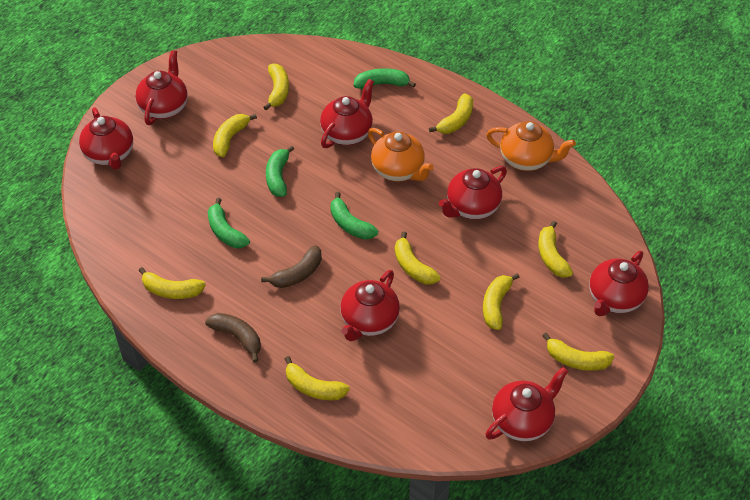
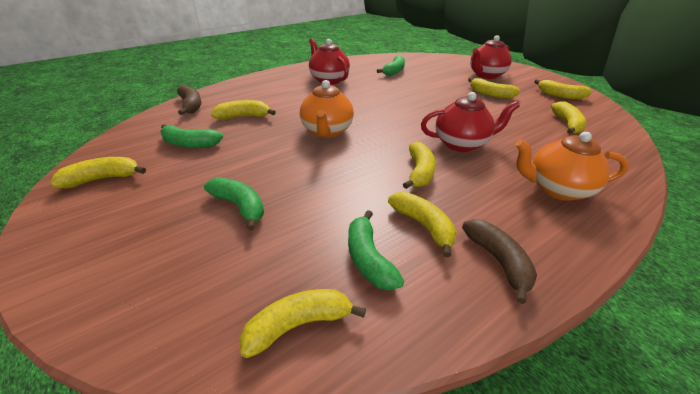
red teapot: 7 -> 3
yellow banana: 9 -> 8

